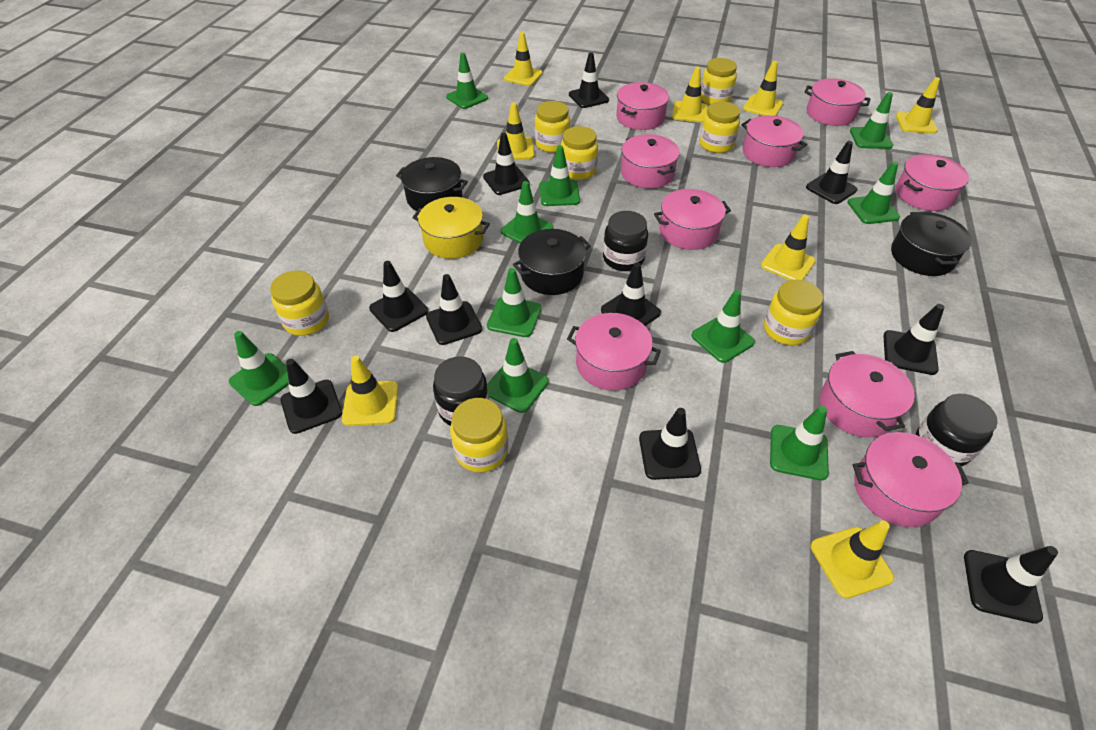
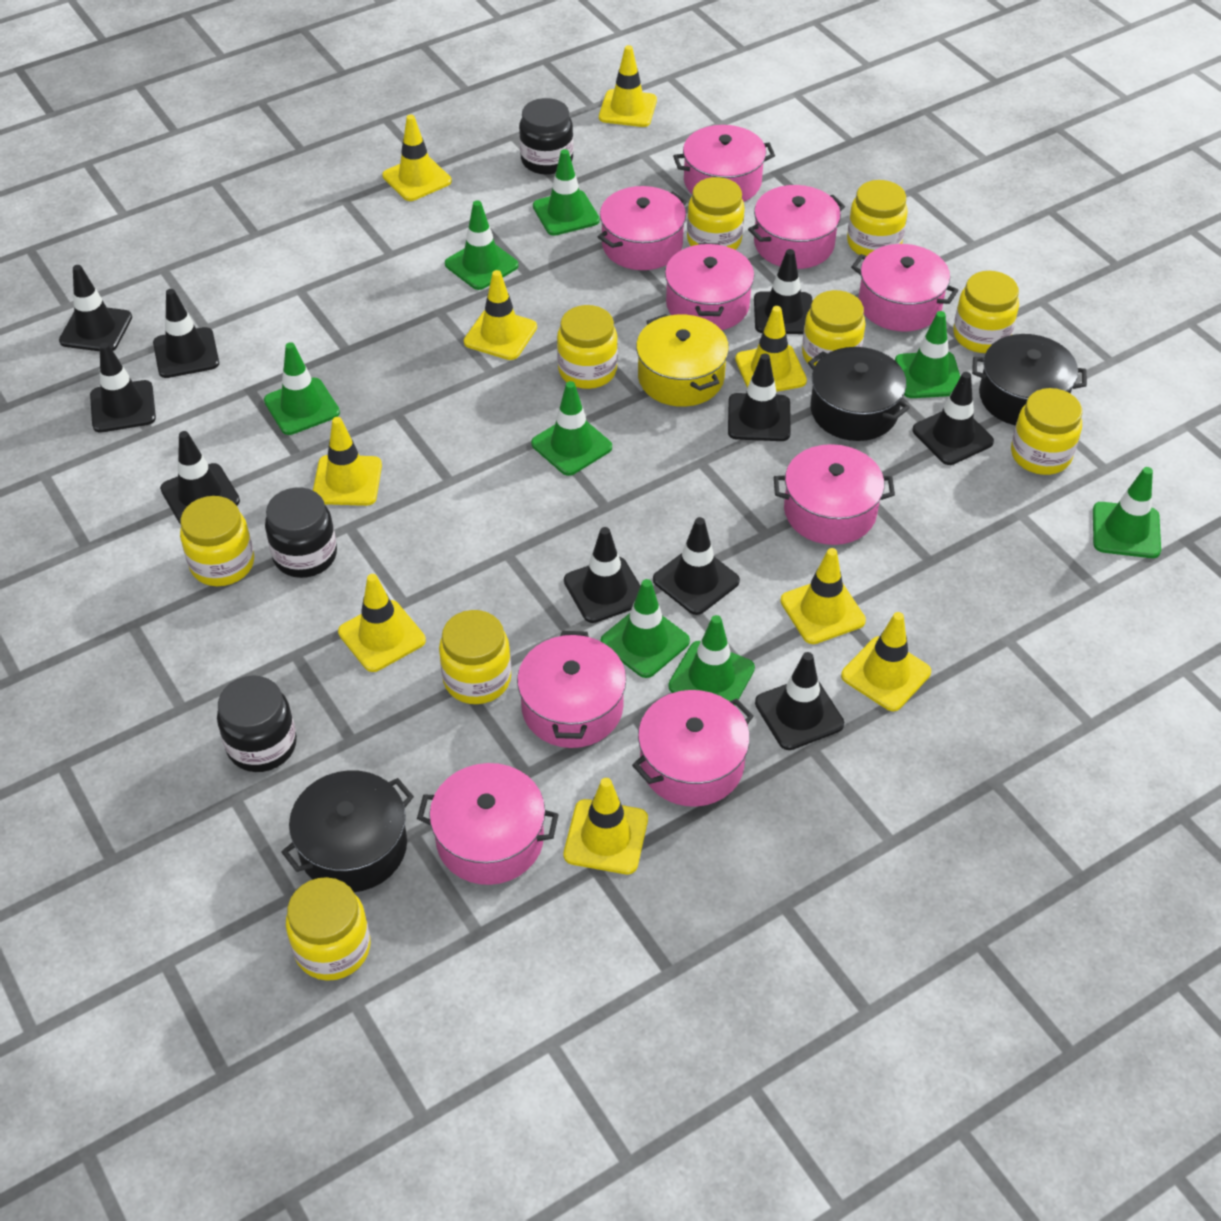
green traffic cone: 10 -> 8
yellow jar: 7 -> 9
yellow traffic cone: 8 -> 9

